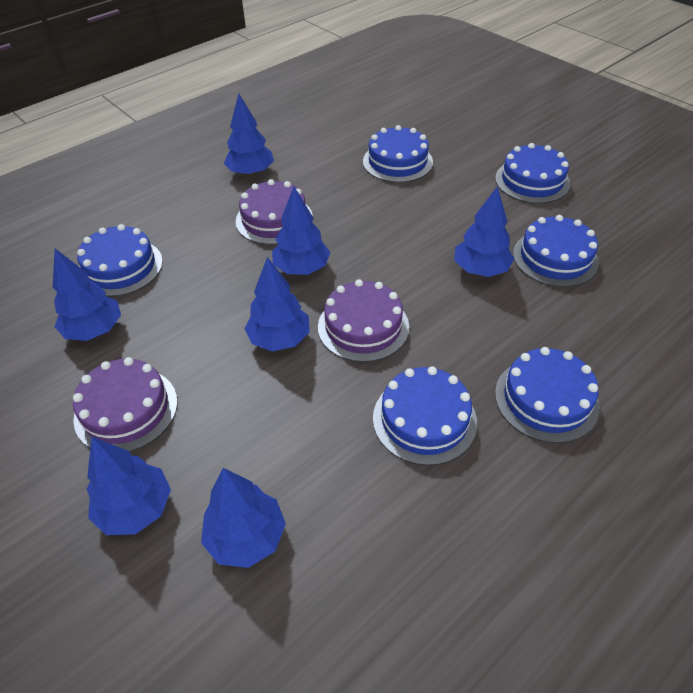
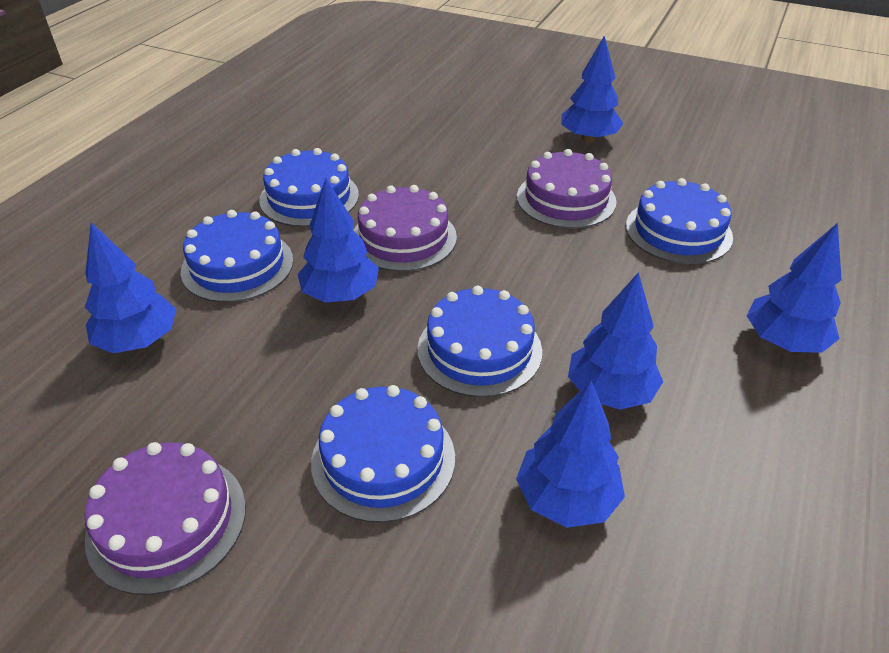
blue cake: 6 -> 5
blue tree: 7 -> 6

